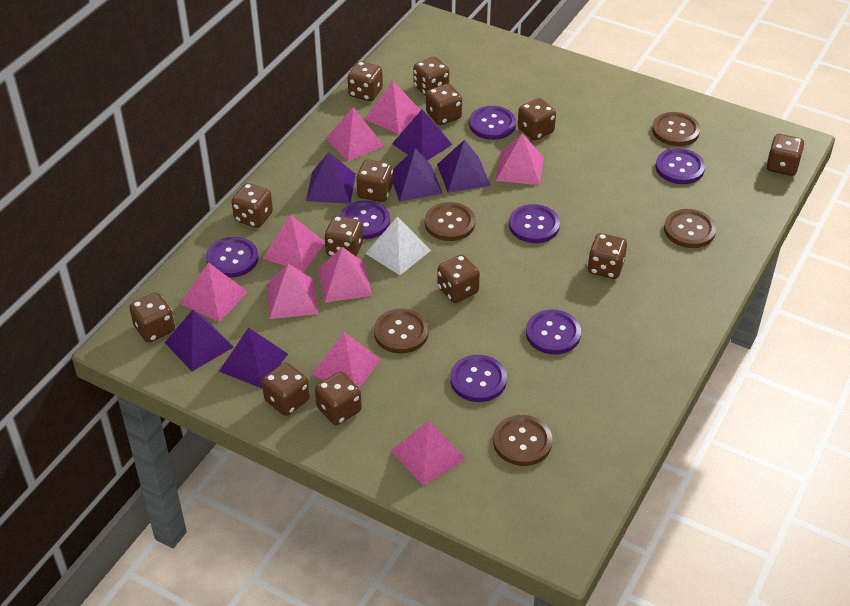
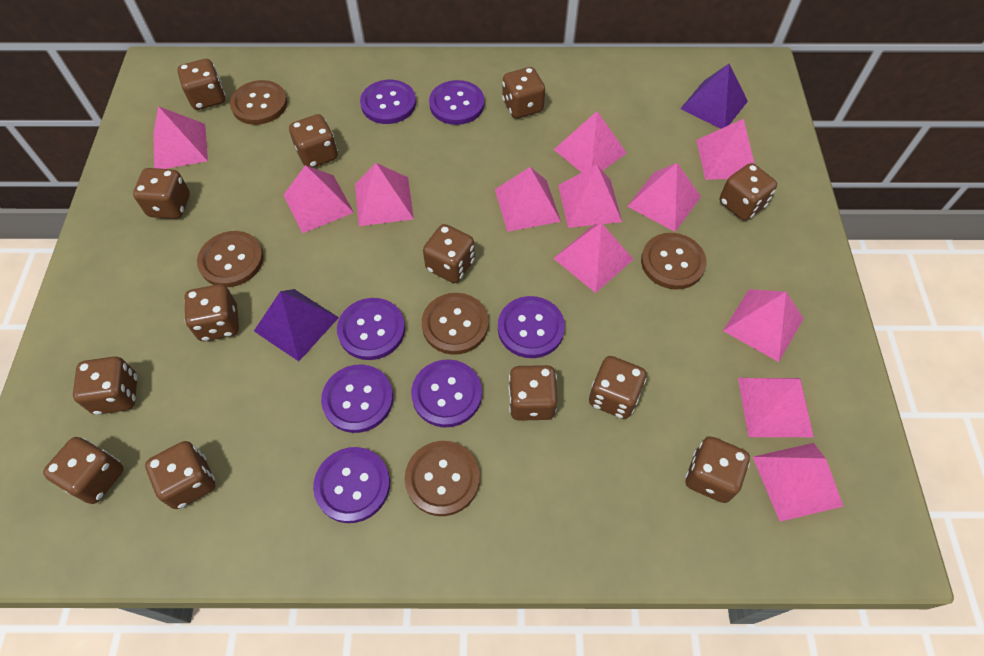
pink pyramid: 9 -> 12
purple pyramid: 6 -> 2
white pyramid: 1 -> 0

